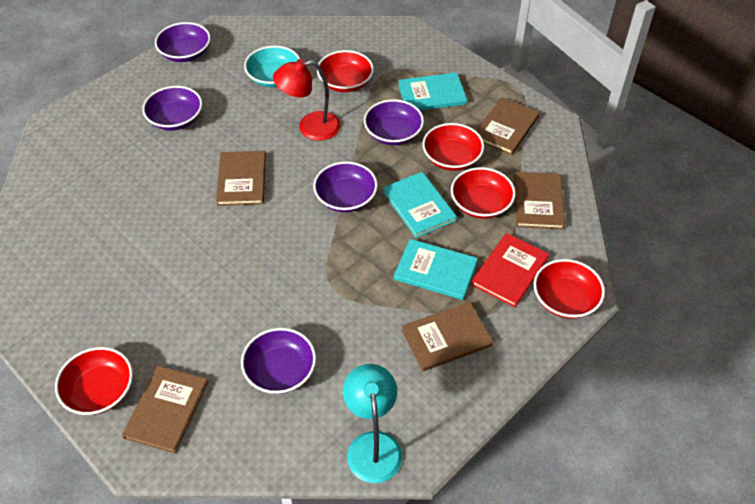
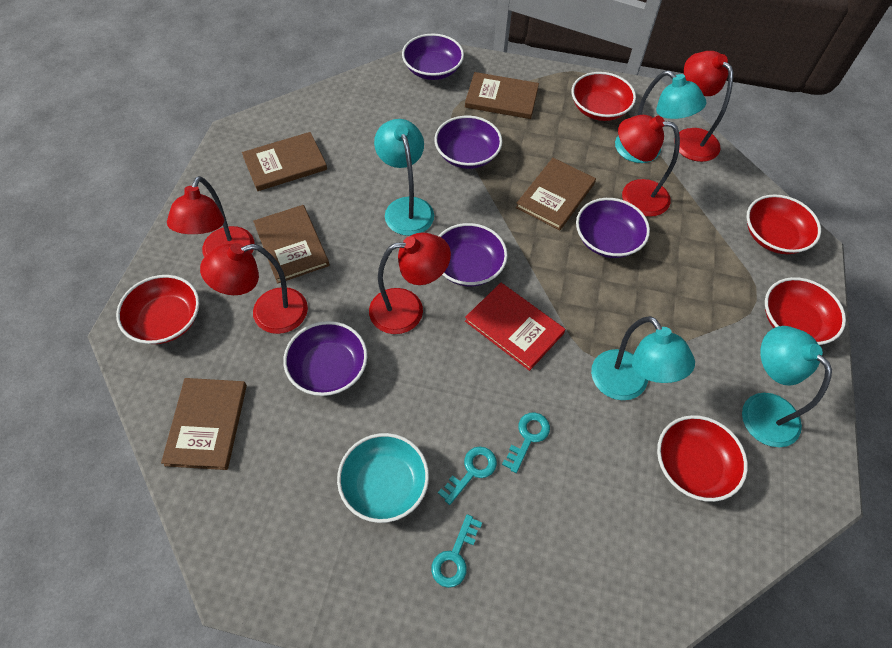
red lamp: 1 -> 5
turquoise book: 3 -> 0
turquoise key: 0 -> 3
turquoise lamp: 1 -> 4

